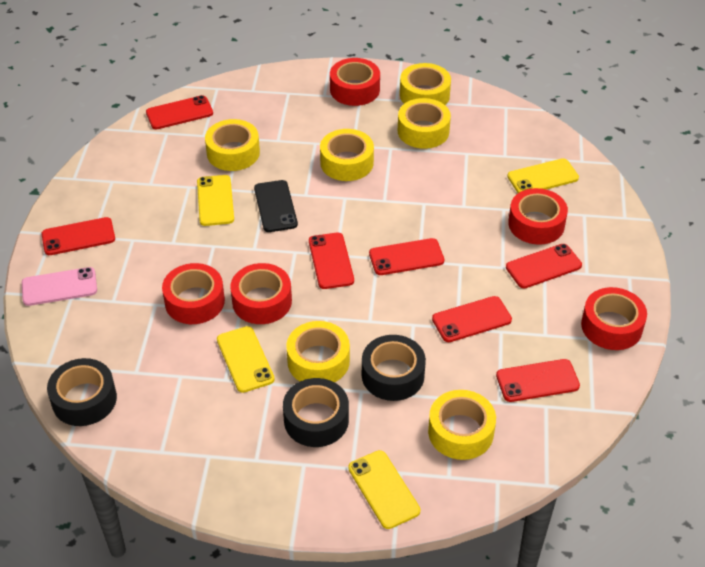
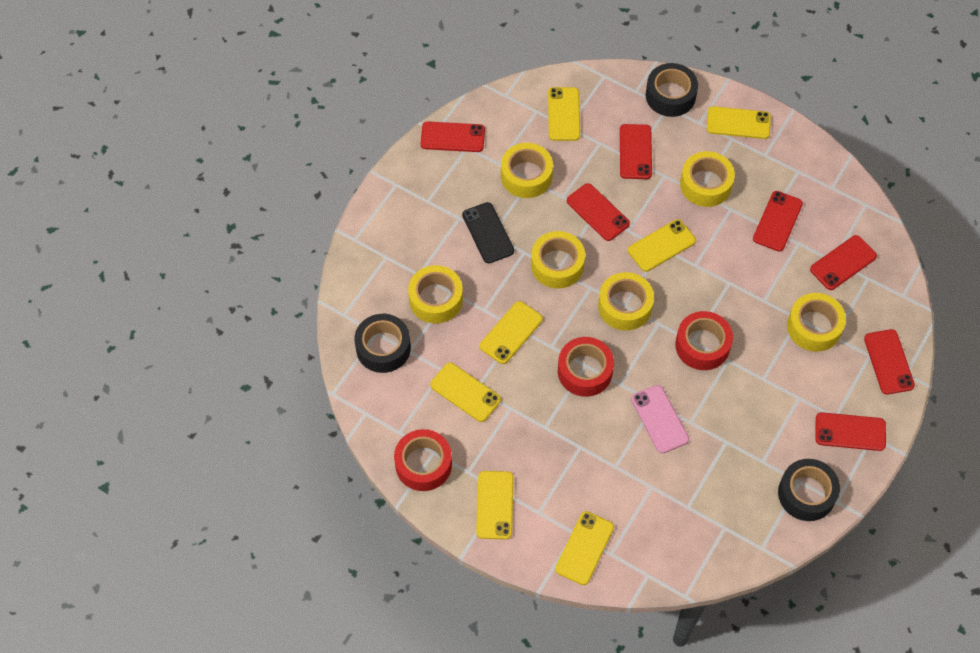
red tape: 5 -> 3
yellow phone: 4 -> 7

